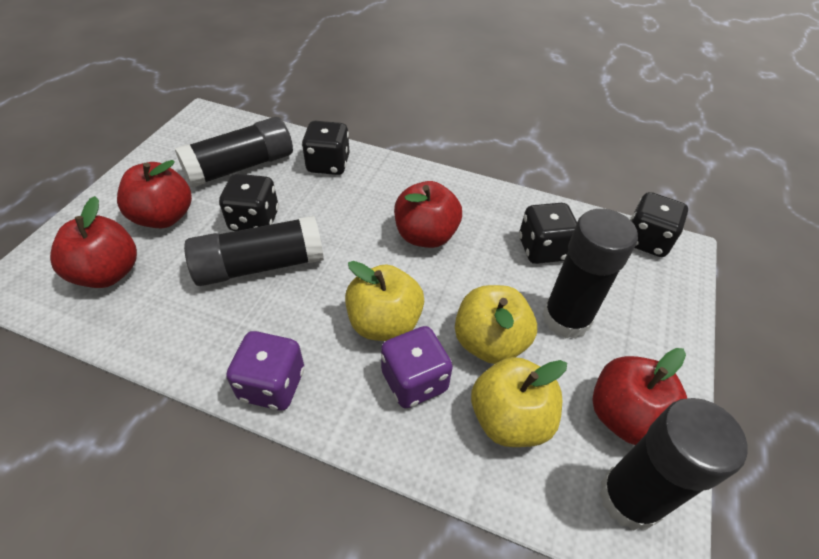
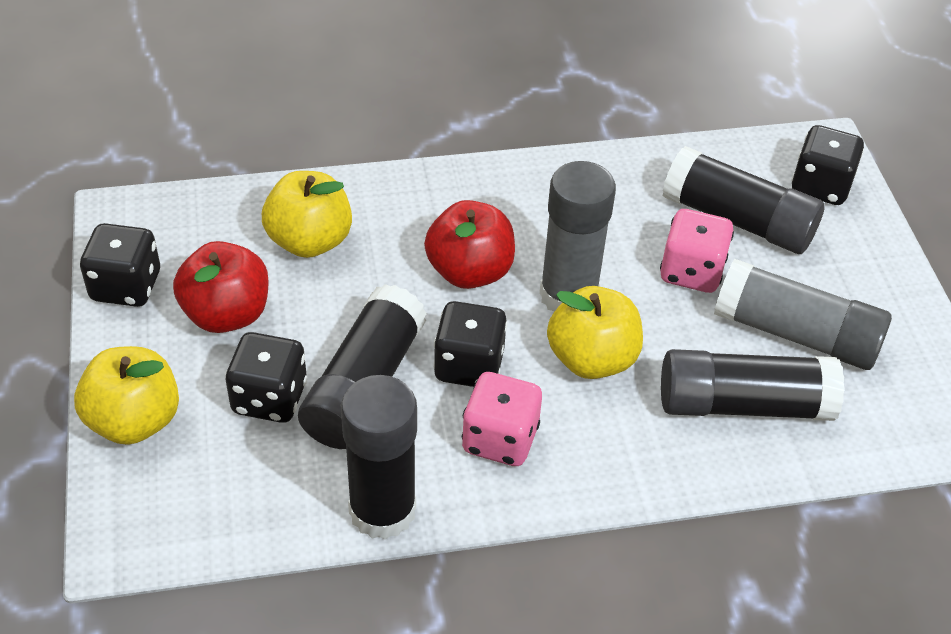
grey glue stick: 0 -> 2
pink dice: 0 -> 2
purple dice: 2 -> 0
red apple: 4 -> 2

